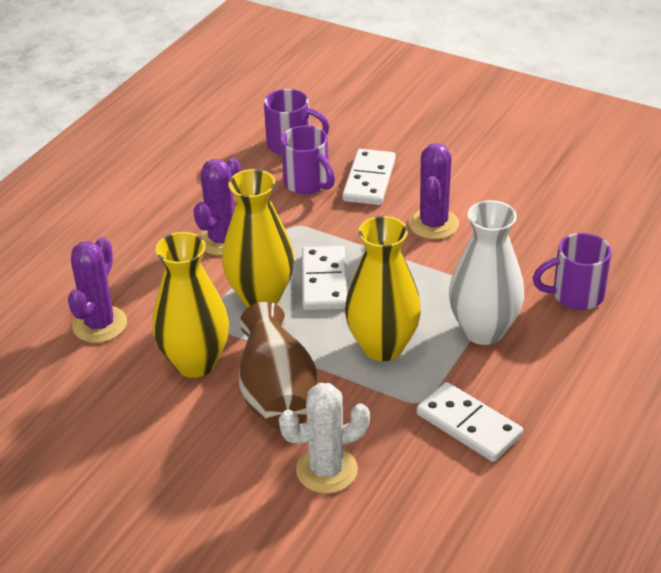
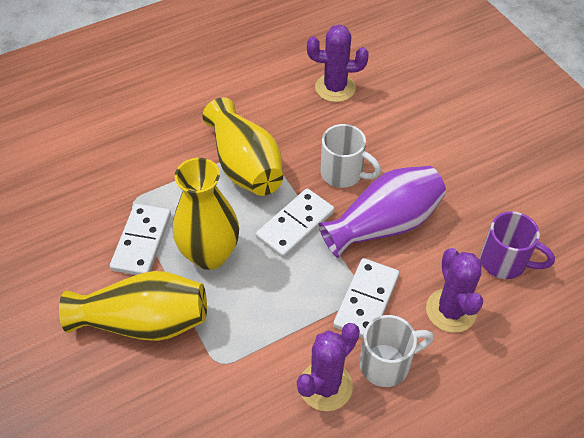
brown vase: 1 -> 0
purple mug: 3 -> 1
purple vase: 0 -> 1
white cactus: 1 -> 0
white mug: 0 -> 2
white vase: 1 -> 0

